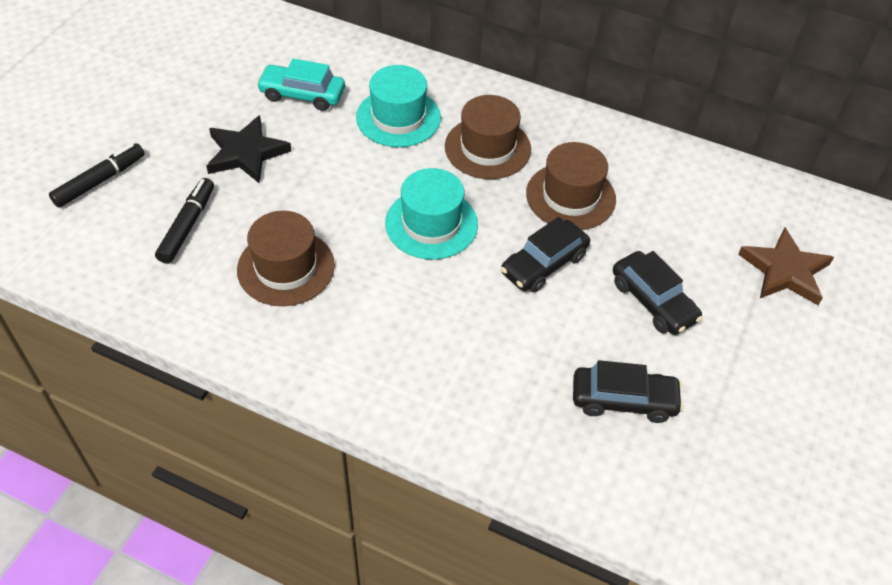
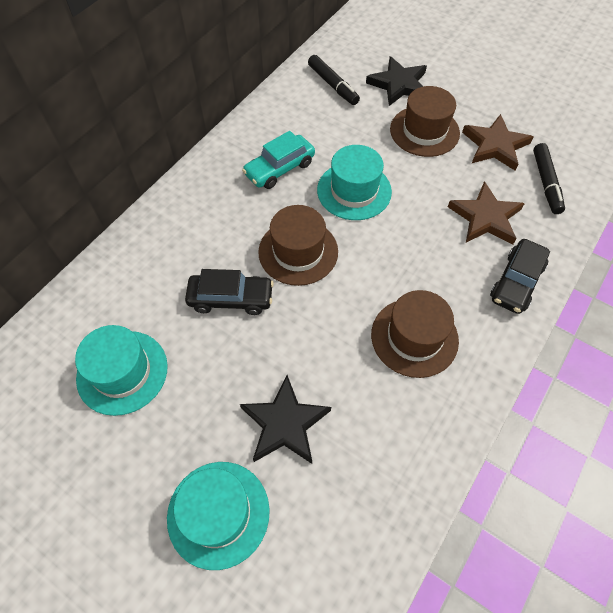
black car: 3 -> 2
black star: 1 -> 2
brown star: 1 -> 2
turquoise hat: 2 -> 3

